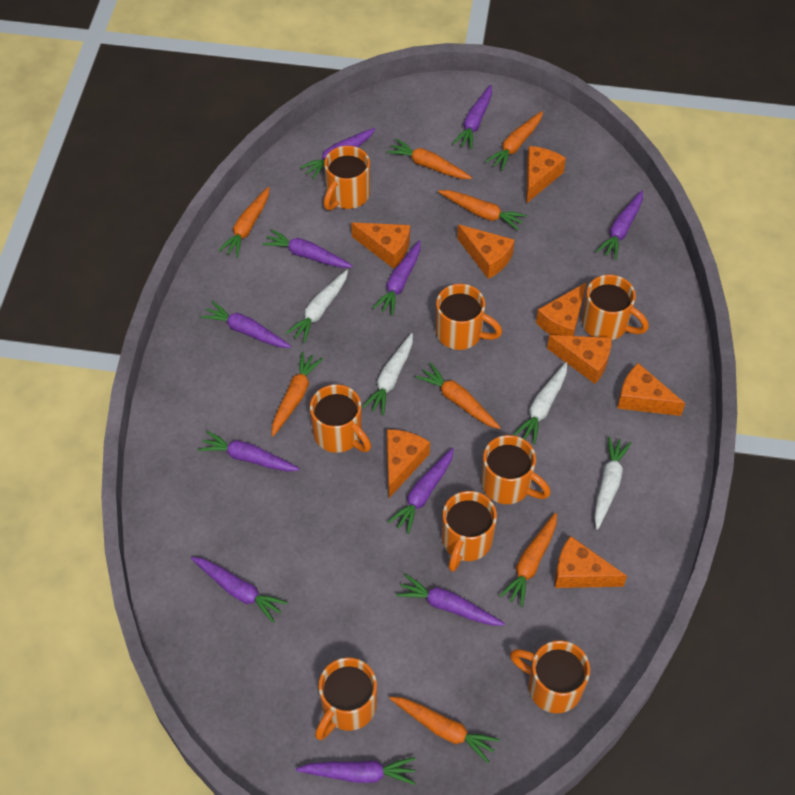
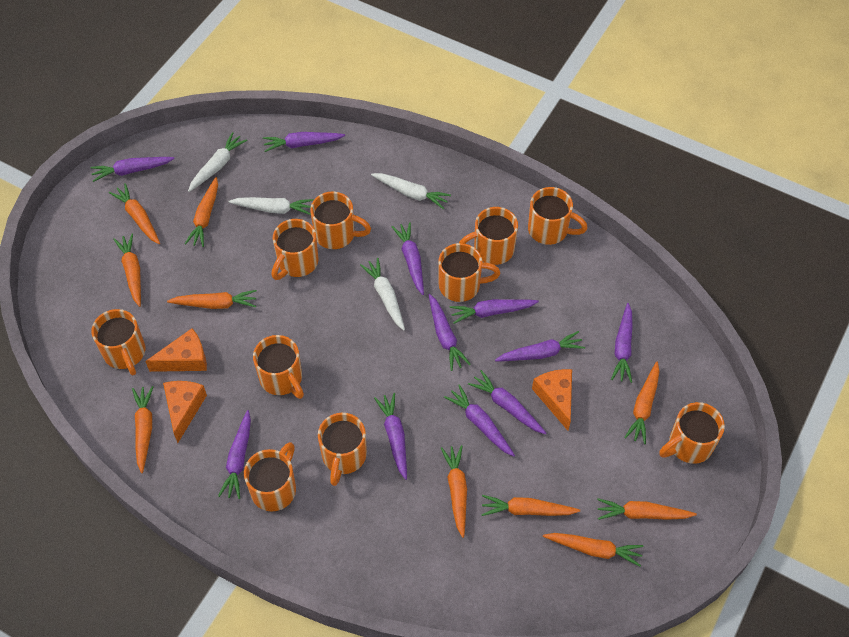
orange carrot: 8 -> 10
orange cheese: 8 -> 3
orange mug: 8 -> 10

